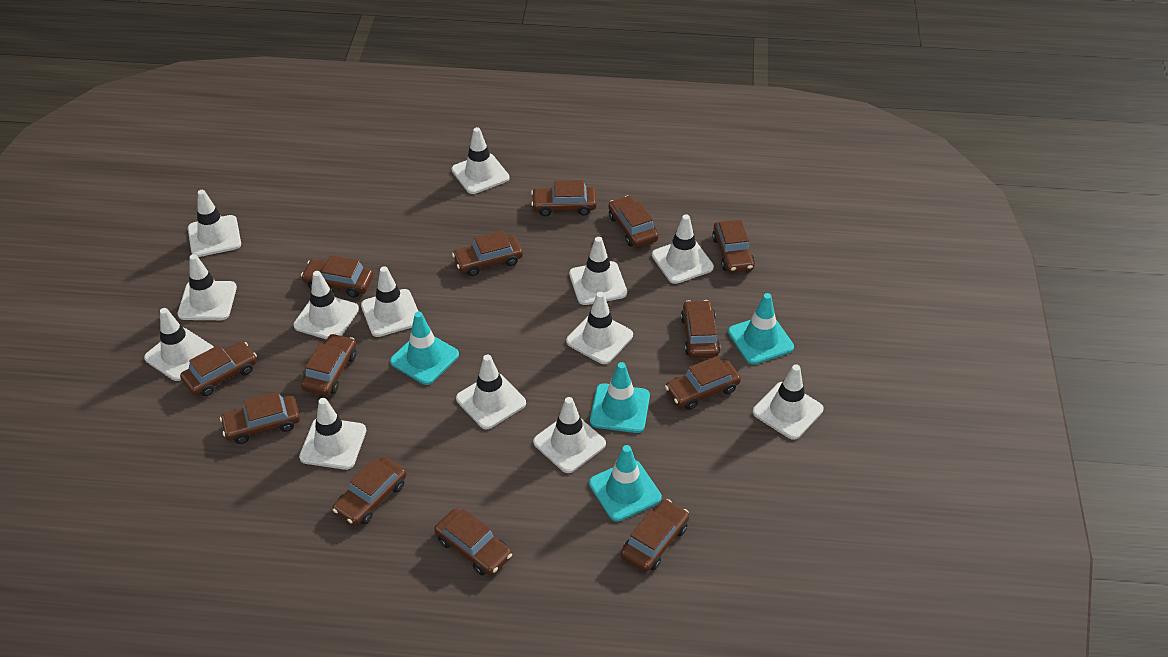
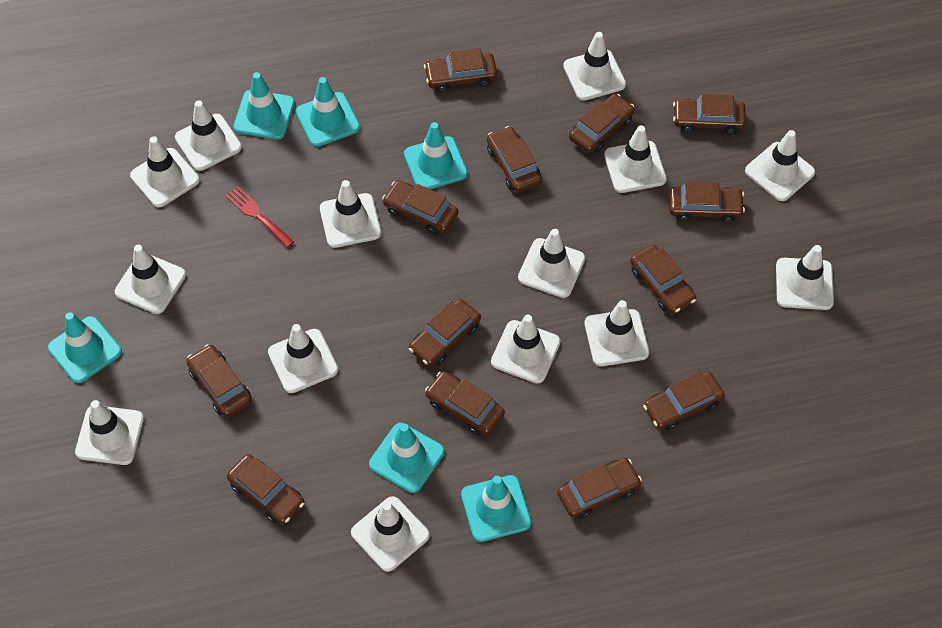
red fork: 0 -> 1
turquoise traffic cone: 4 -> 6
white traffic cone: 13 -> 14

